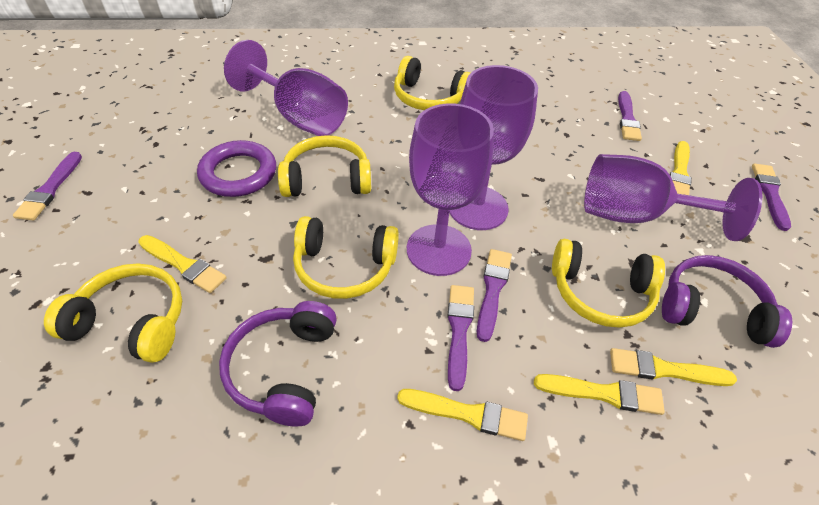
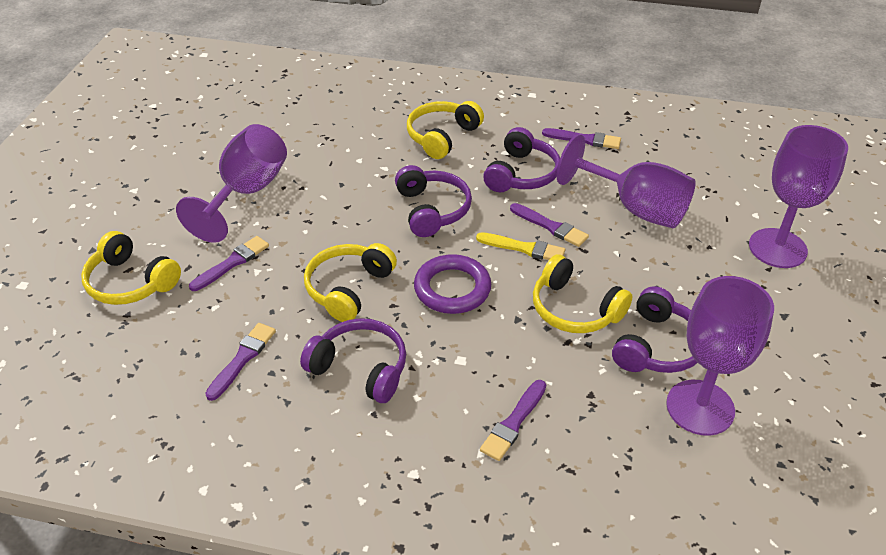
purple headphones: 2 -> 4
yellow brush: 5 -> 1
yellow headphones: 5 -> 4

